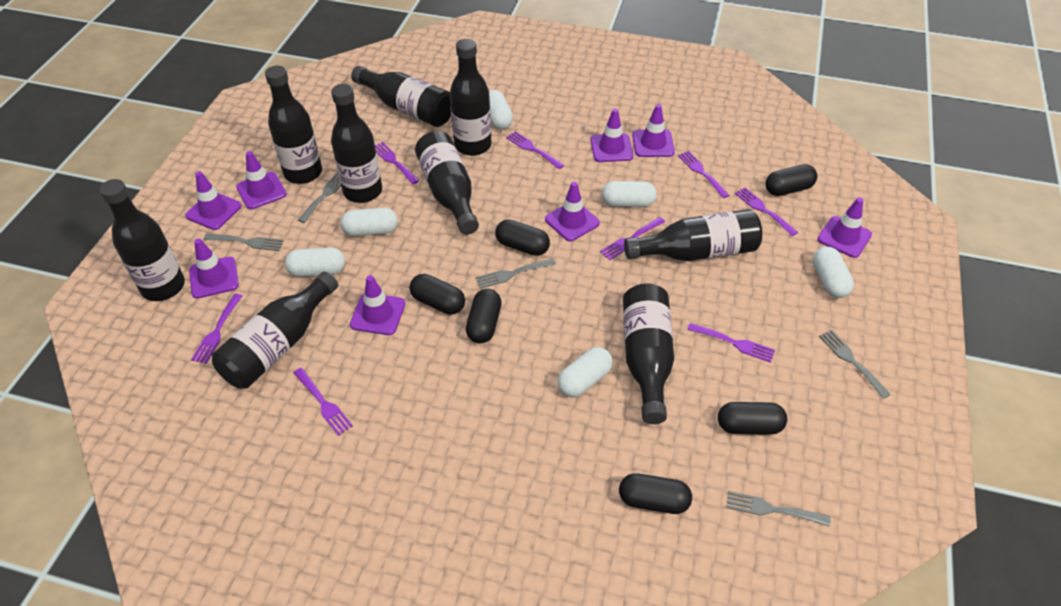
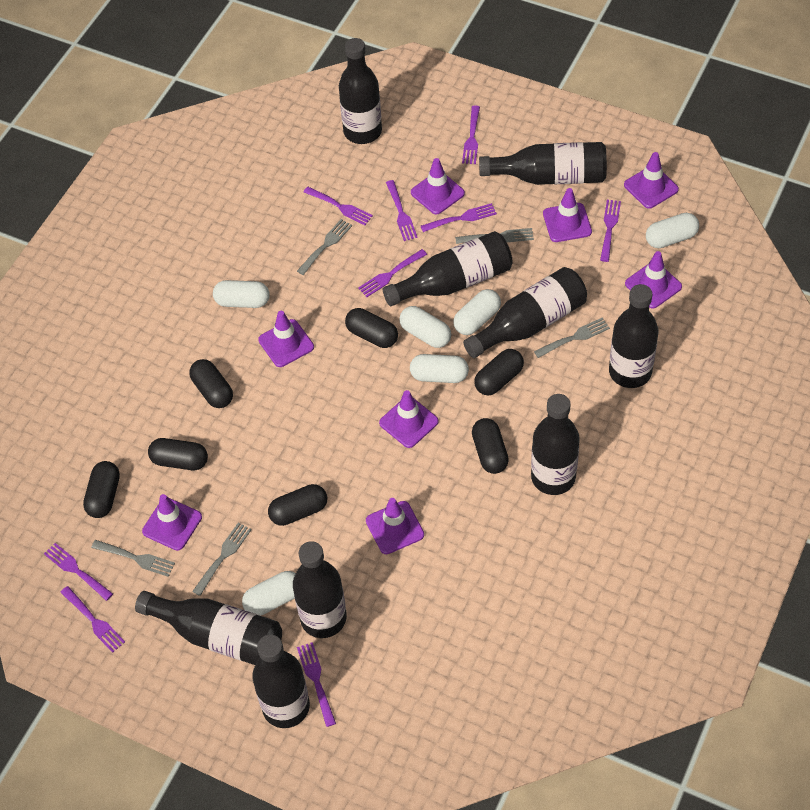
black capsule: 6 -> 7
purple fork: 8 -> 9

